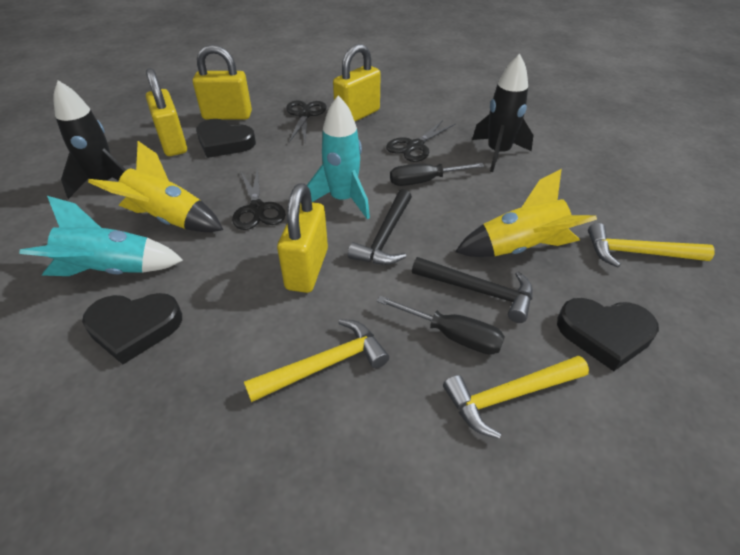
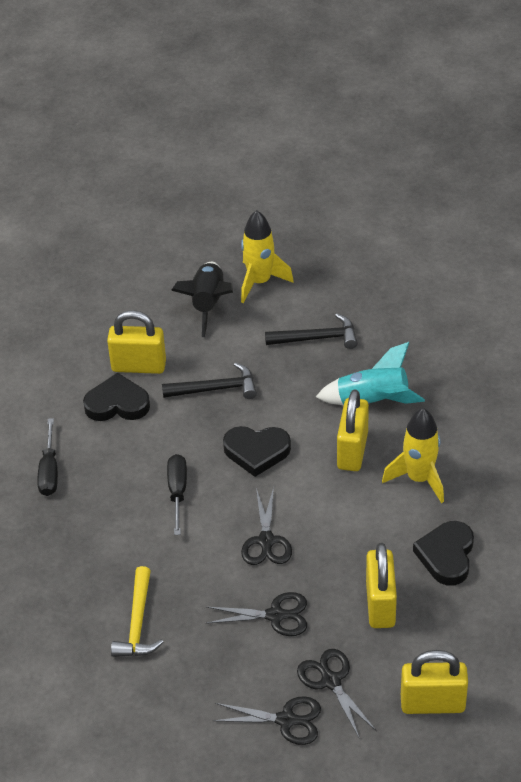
black rocket: 2 -> 1
black scissors: 3 -> 4
turquoise rocket: 2 -> 1
yellow hammer: 3 -> 1

